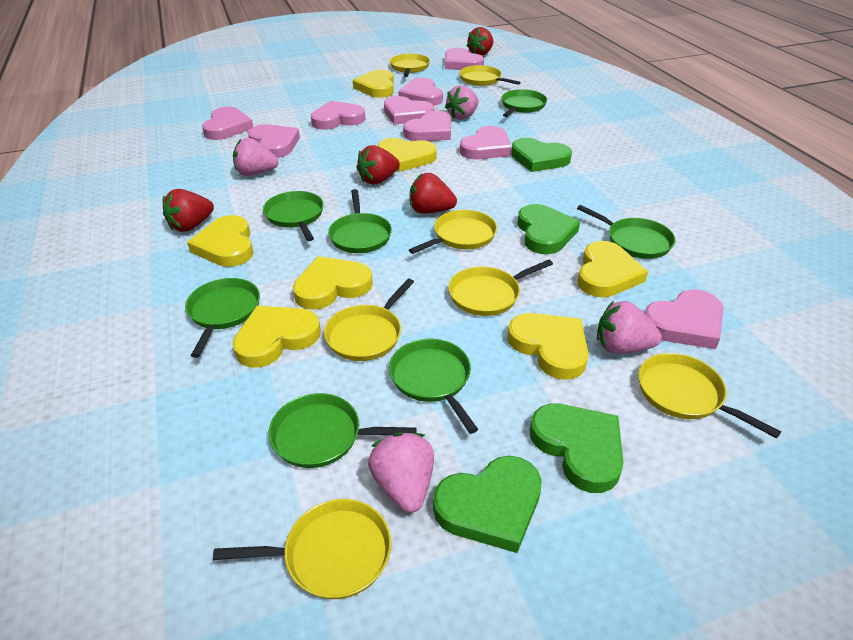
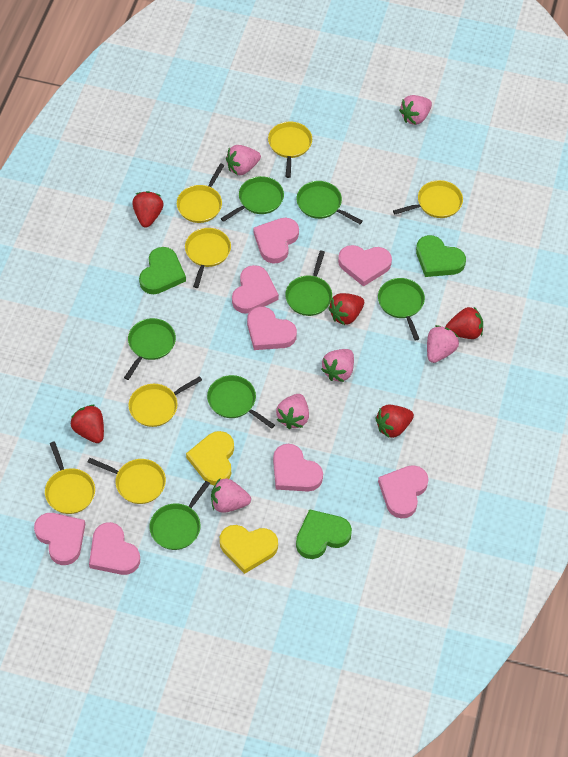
green heart: 4 -> 3
pink heart: 9 -> 8
pink strawberry: 4 -> 6
red strawberry: 4 -> 5
yellow heart: 7 -> 2

